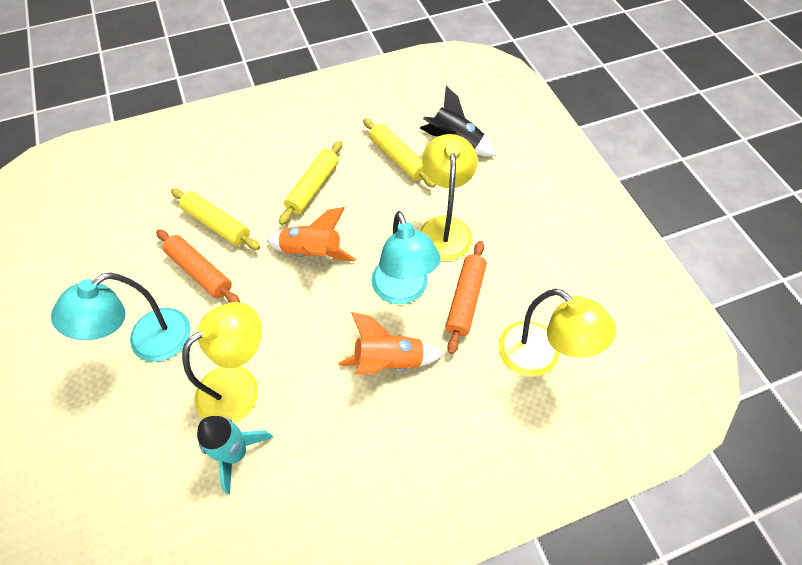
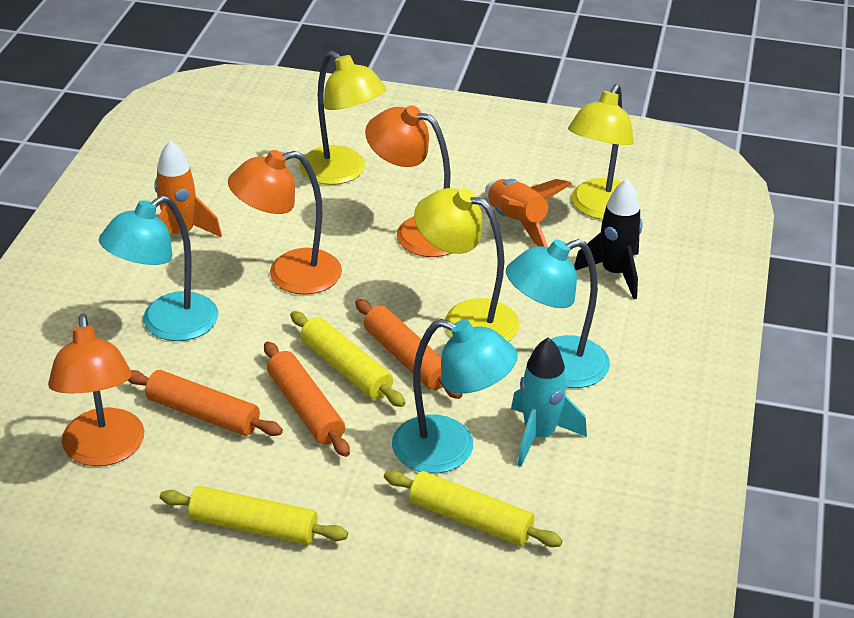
orange lamp: 0 -> 3
orange rolling pin: 2 -> 3
turquoise lamp: 2 -> 3

